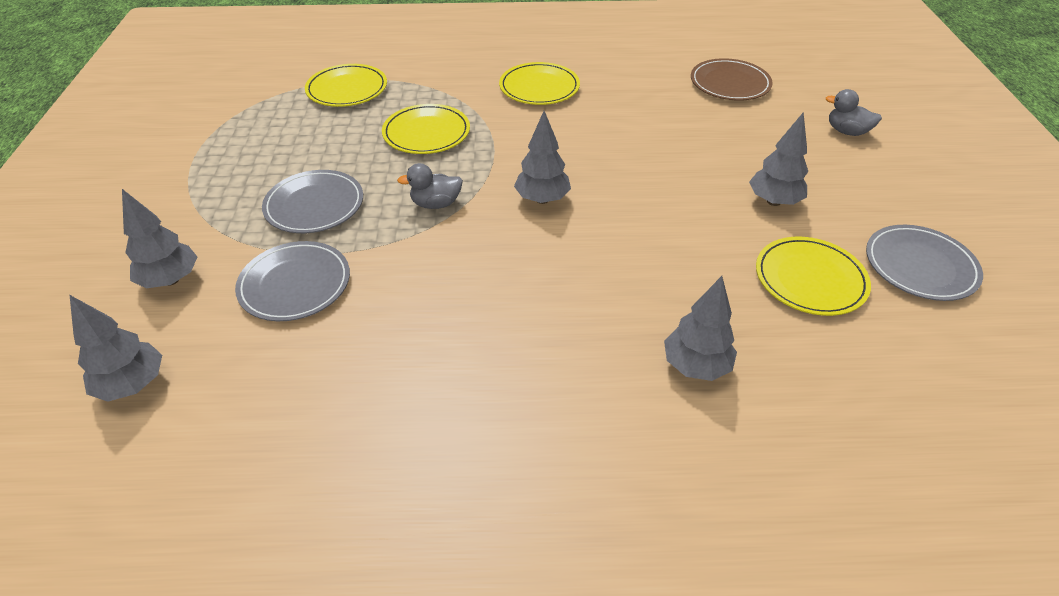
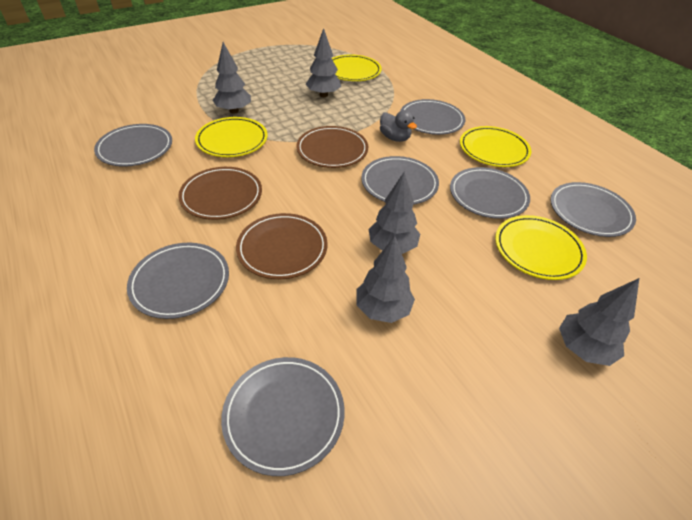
brown plate: 1 -> 3
grey duck: 2 -> 1
grey plate: 3 -> 7

